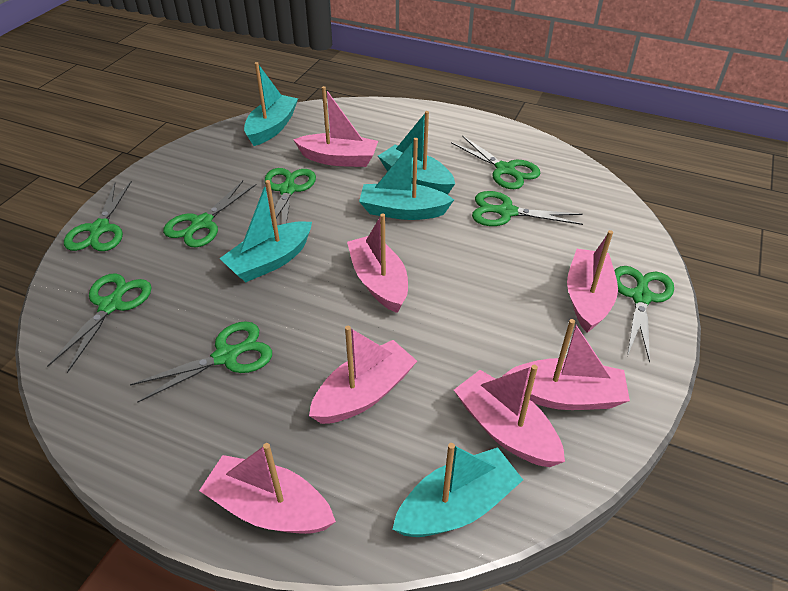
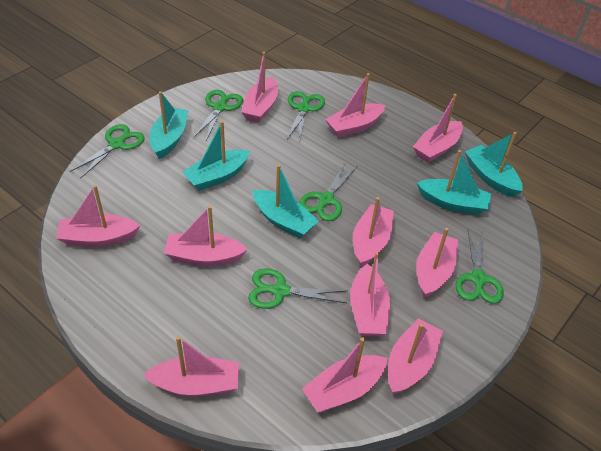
green scissors: 8 -> 6
pink boat: 7 -> 11

